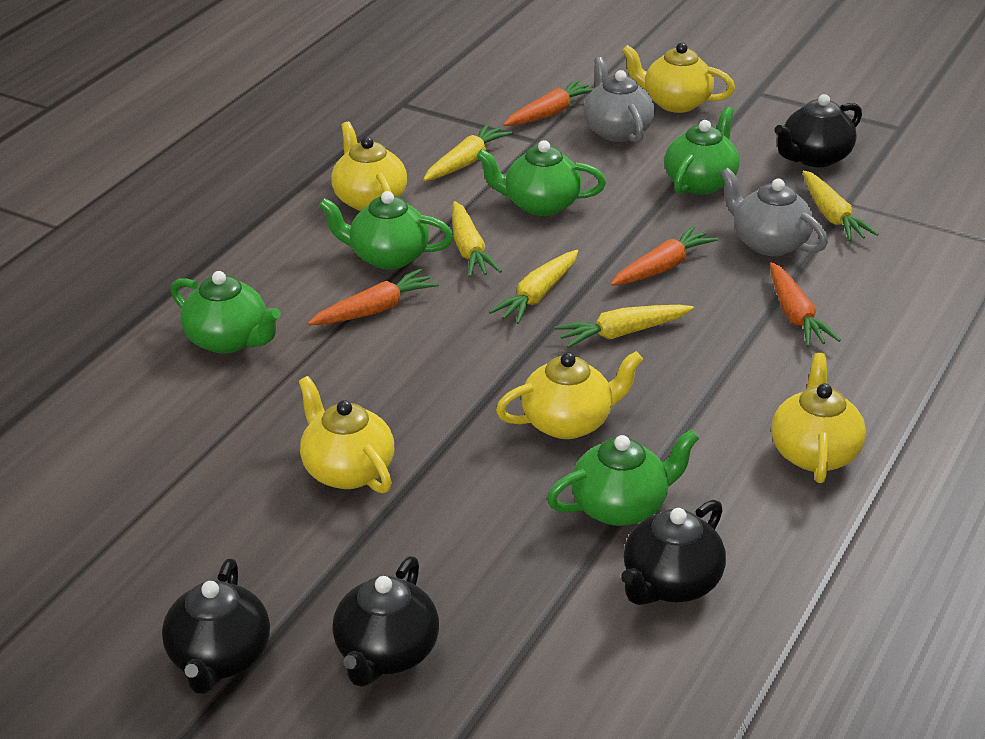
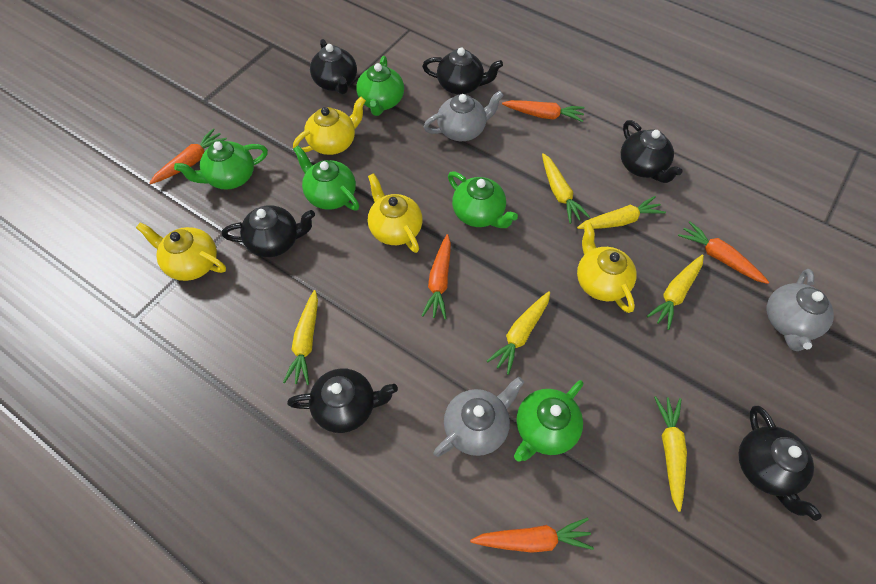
black teapot: 4 -> 6
grey teapot: 2 -> 3
orange carrot: 4 -> 5
yellow carrot: 5 -> 6
yellow teapot: 5 -> 4

